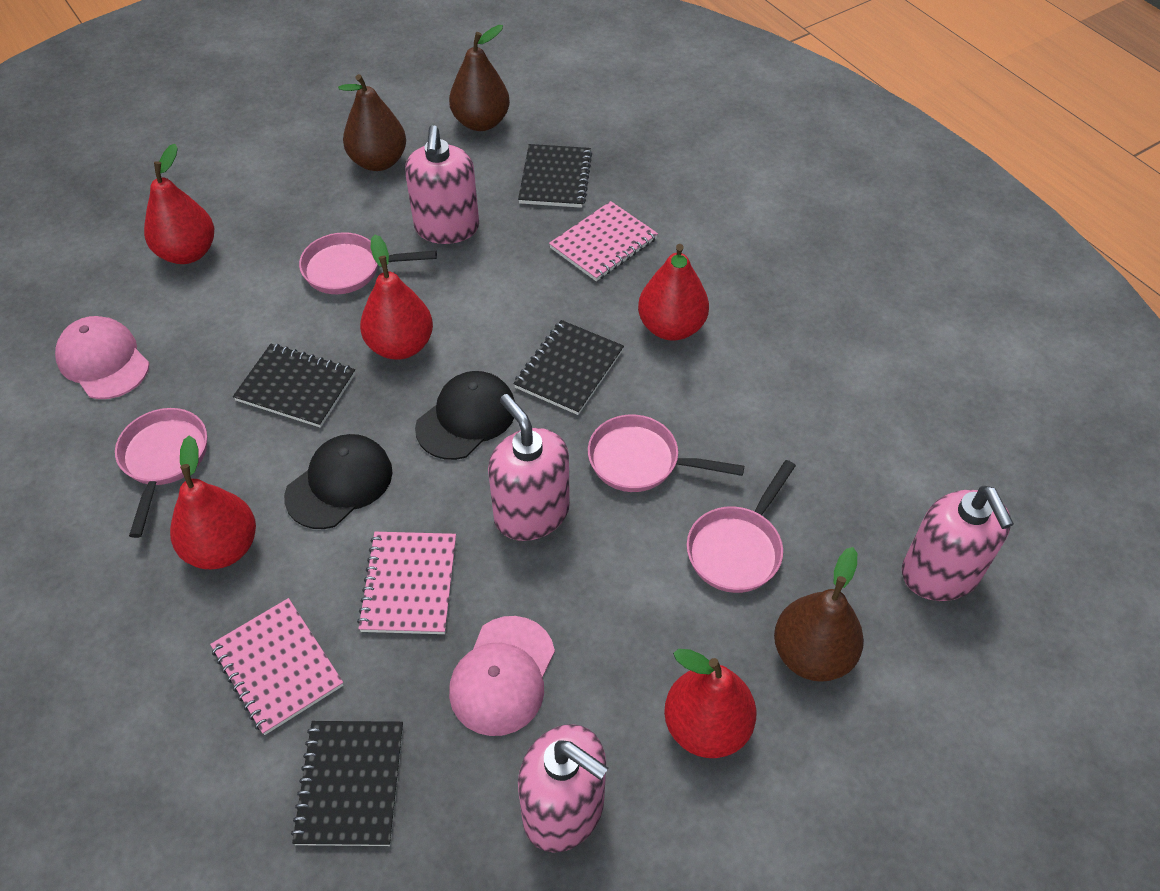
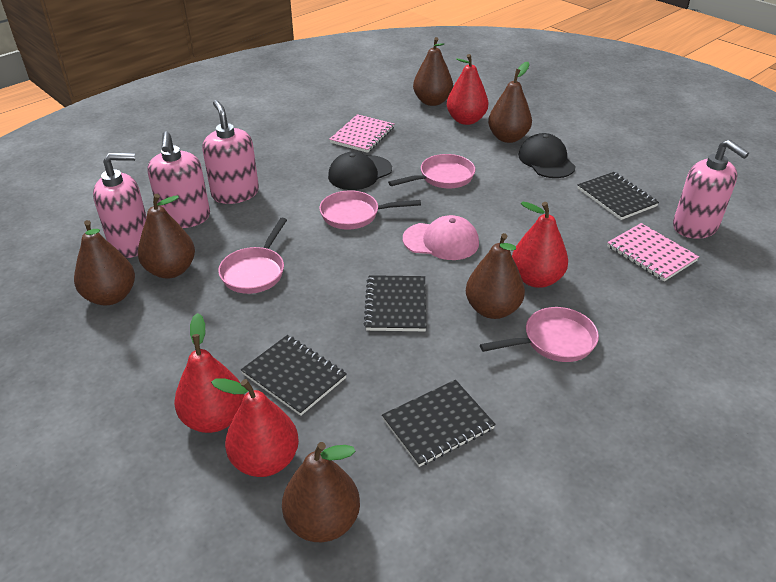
brown pear: 3 -> 6
pink cap: 2 -> 1
pink notebook: 3 -> 2
red pear: 5 -> 4

